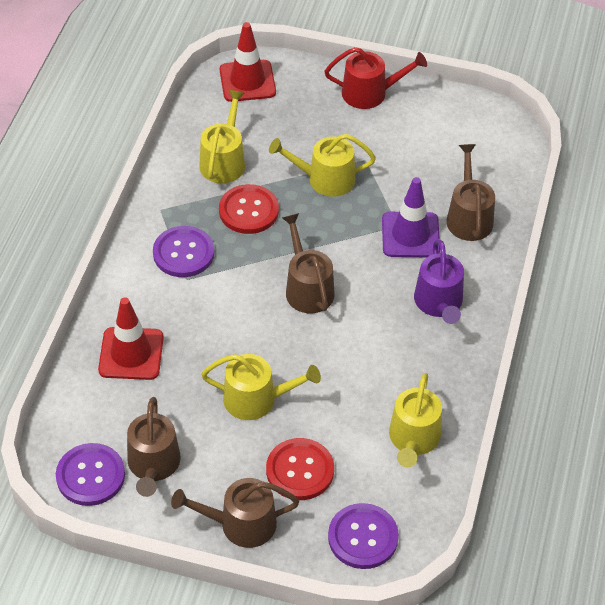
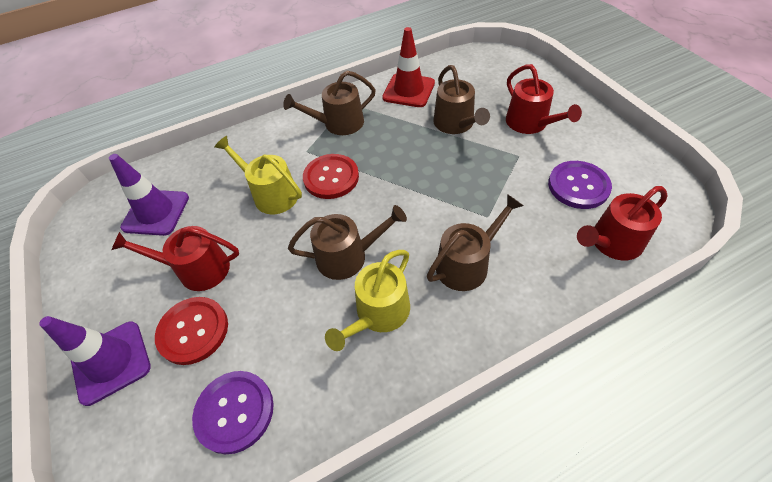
purple button: 3 -> 2
purple traffic cone: 1 -> 2
purple watering can: 1 -> 0
red traffic cone: 2 -> 1
red watering can: 1 -> 3
yellow watering can: 4 -> 2

